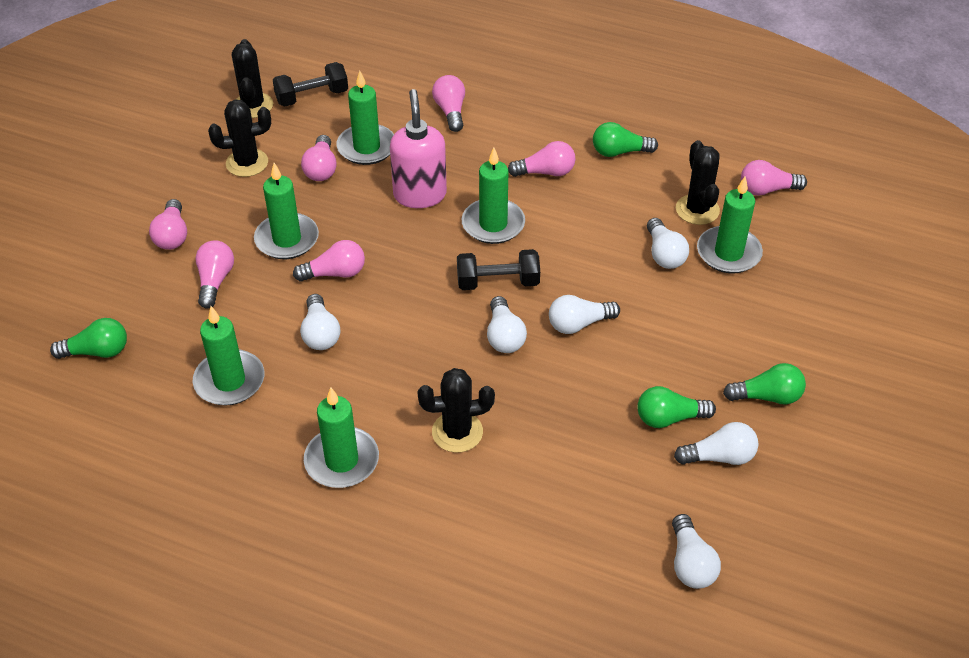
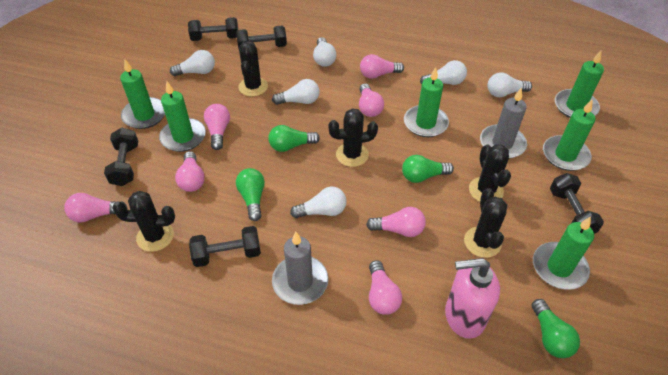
black cactus: 4 -> 5
black dumbbell: 2 -> 5
grey candle: 0 -> 2

